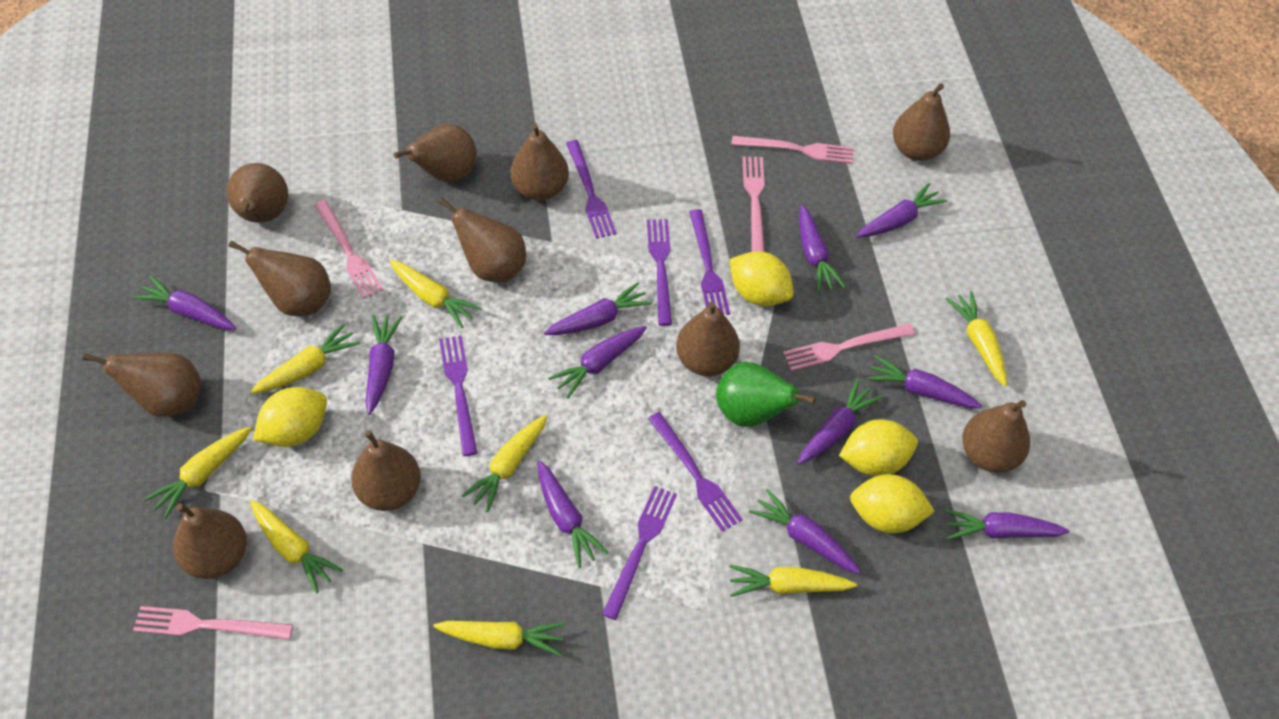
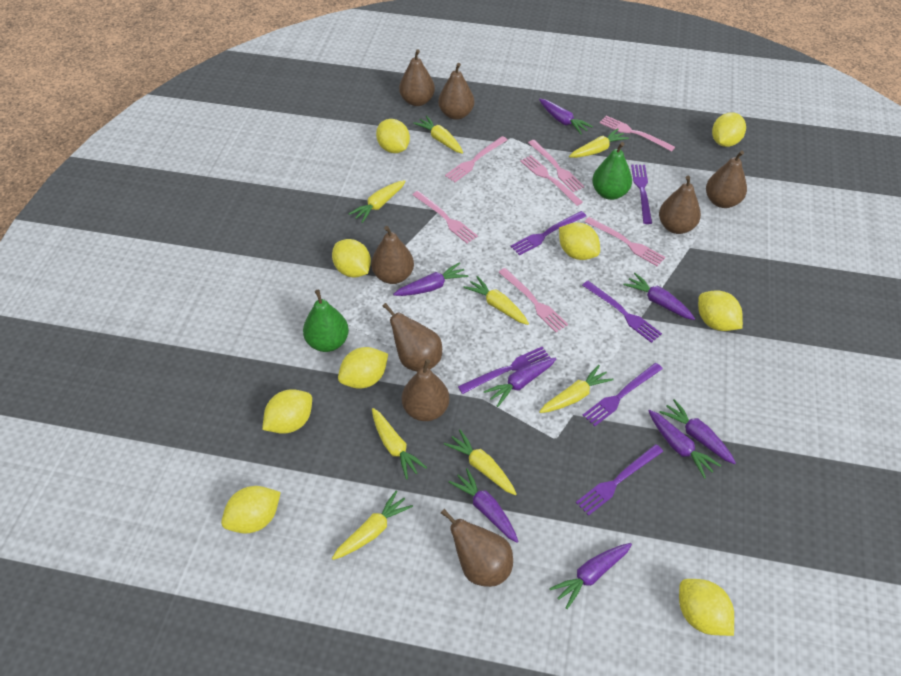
brown pear: 11 -> 8
green pear: 1 -> 2
pink fork: 5 -> 7
purple carrot: 11 -> 8
yellow lemon: 4 -> 9

